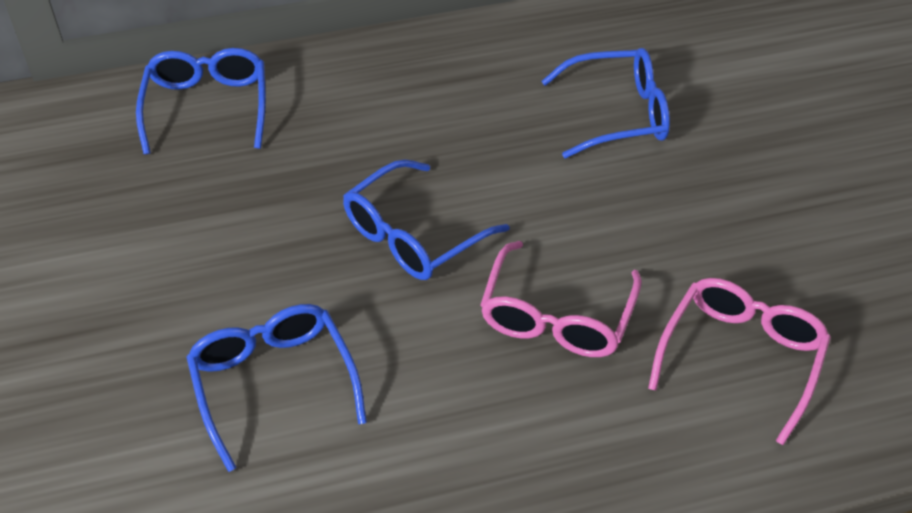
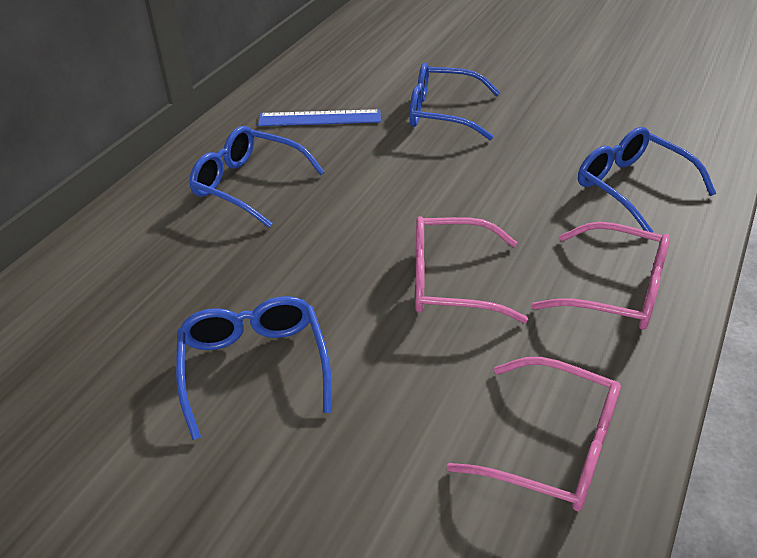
blue ruler: 0 -> 1
pink glasses: 2 -> 3

